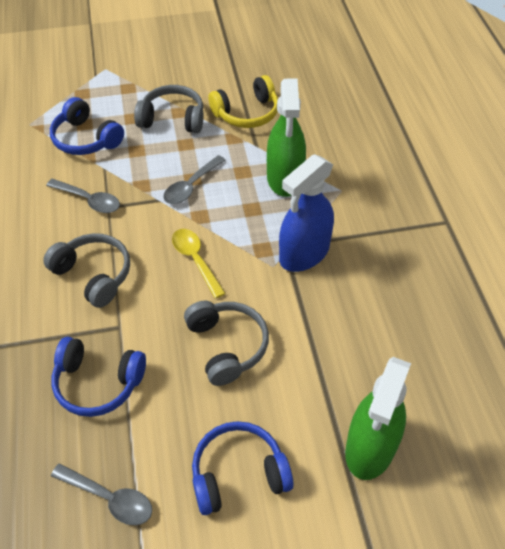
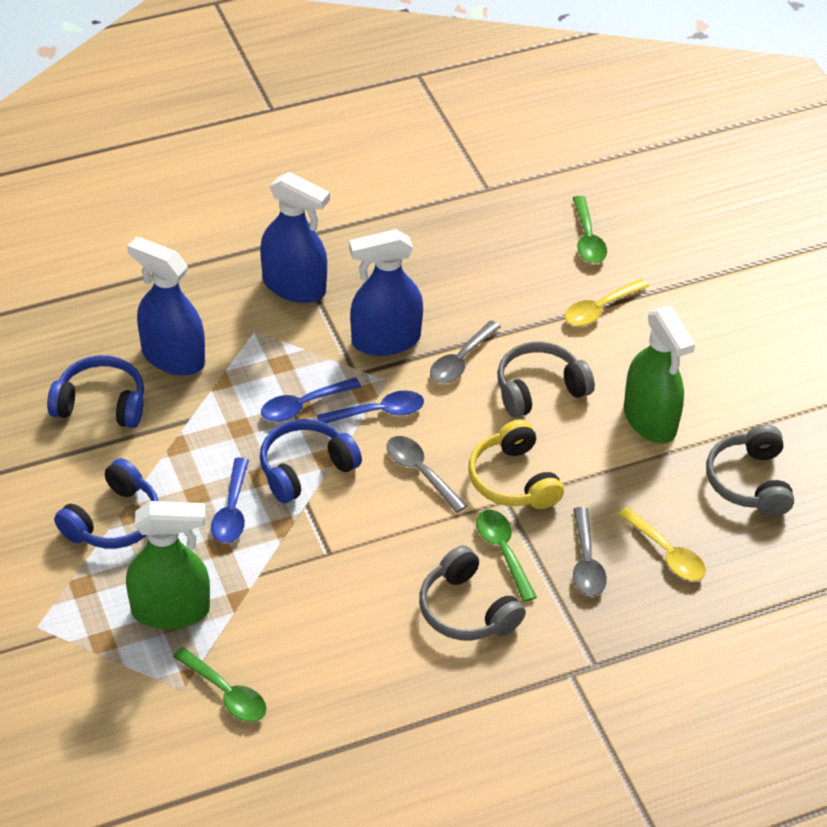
blue spoon: 0 -> 3
blue spray bottle: 1 -> 3
green spoon: 0 -> 3
yellow spoon: 1 -> 2

